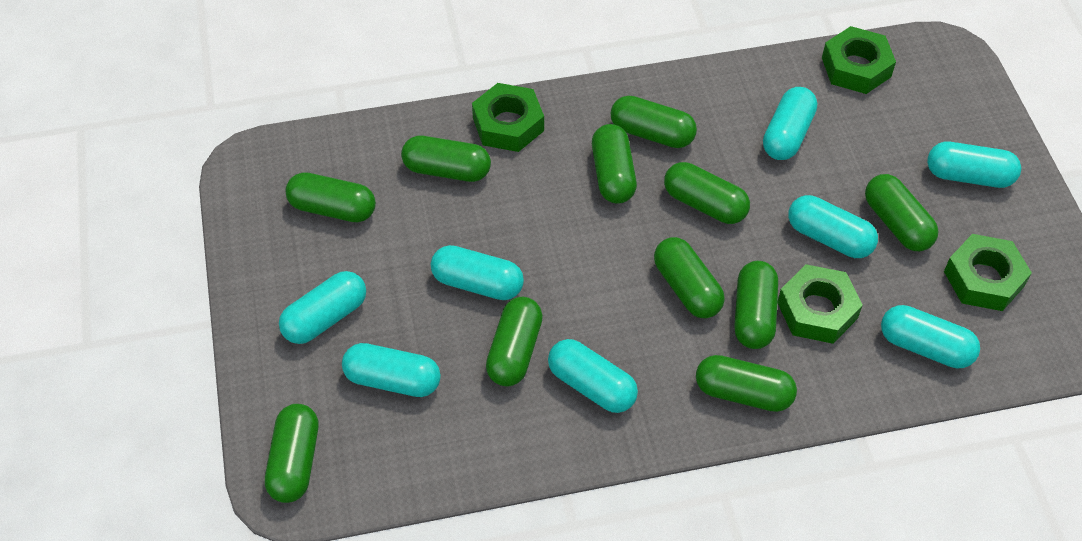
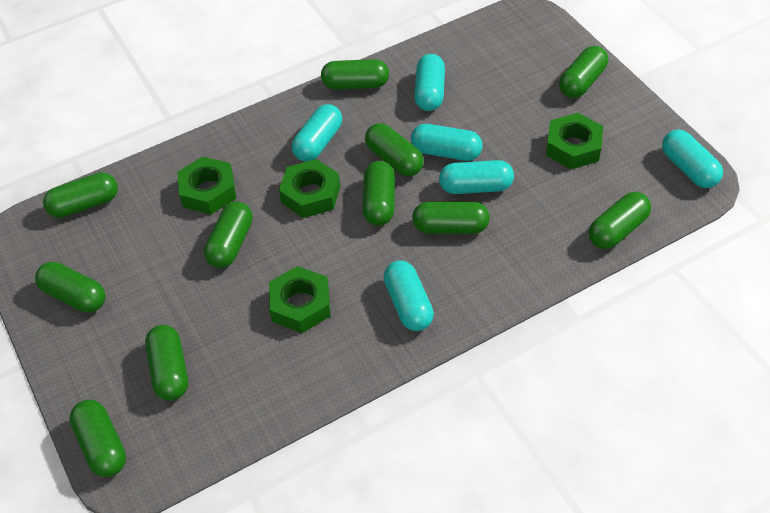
turquoise capsule: 8 -> 6

